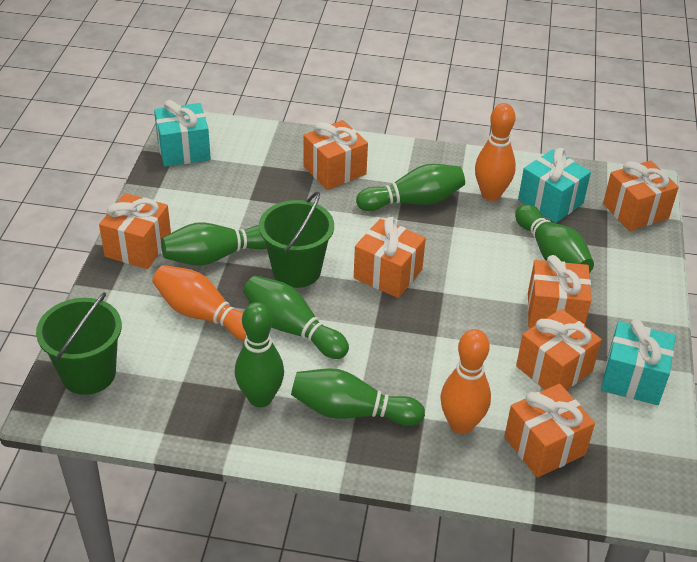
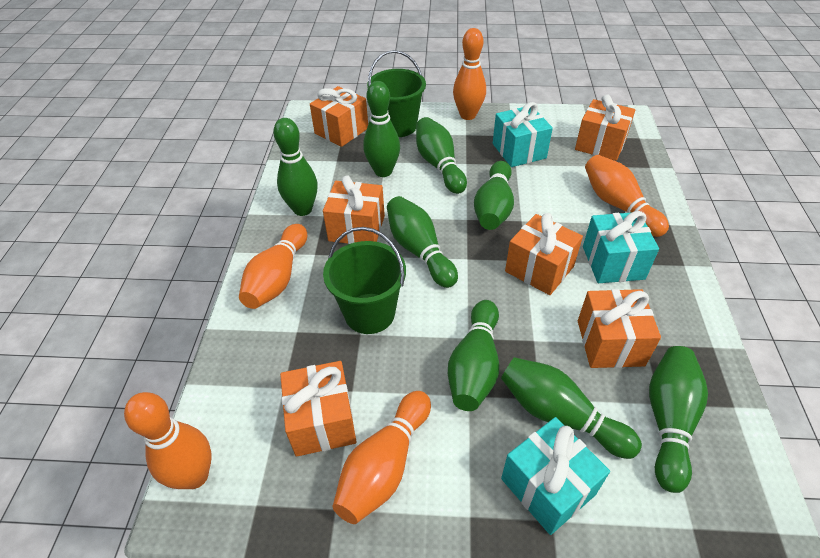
green bowling pin: 6 -> 8
orange bowling pin: 3 -> 5
orange gift: 7 -> 6

